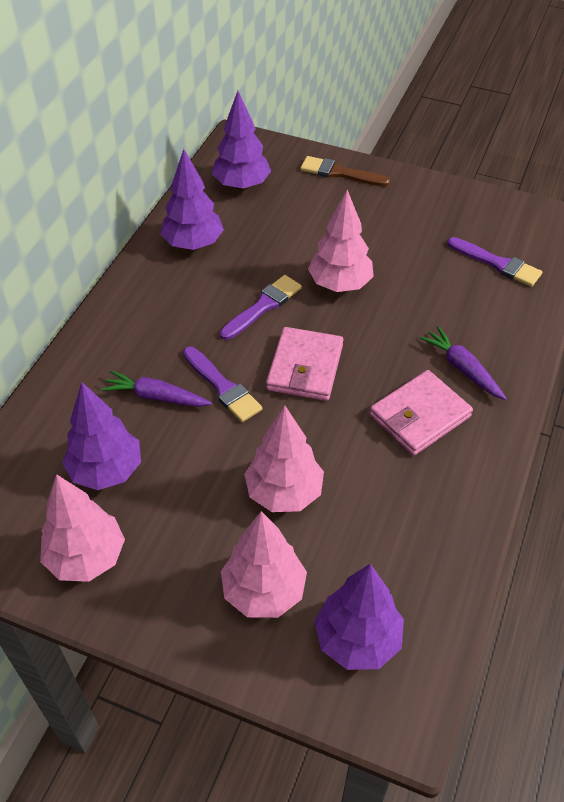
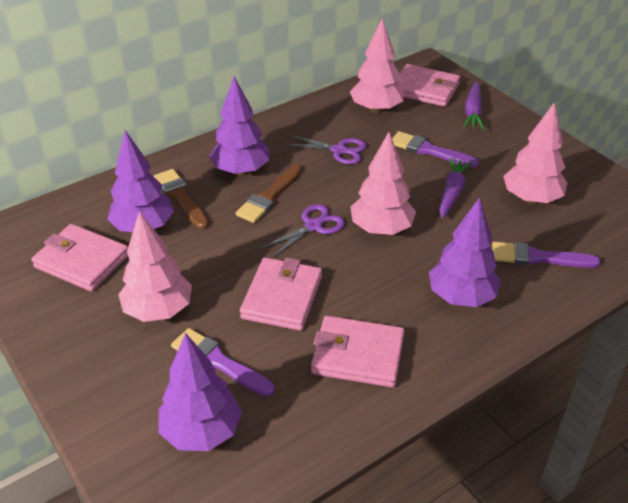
brown brush: 1 -> 2
pink wallet: 2 -> 4
purple scissors: 0 -> 2

